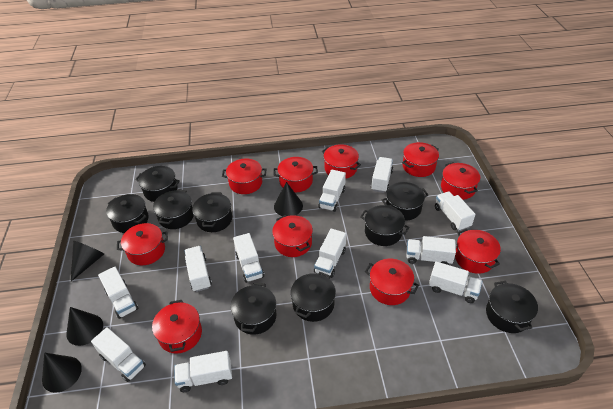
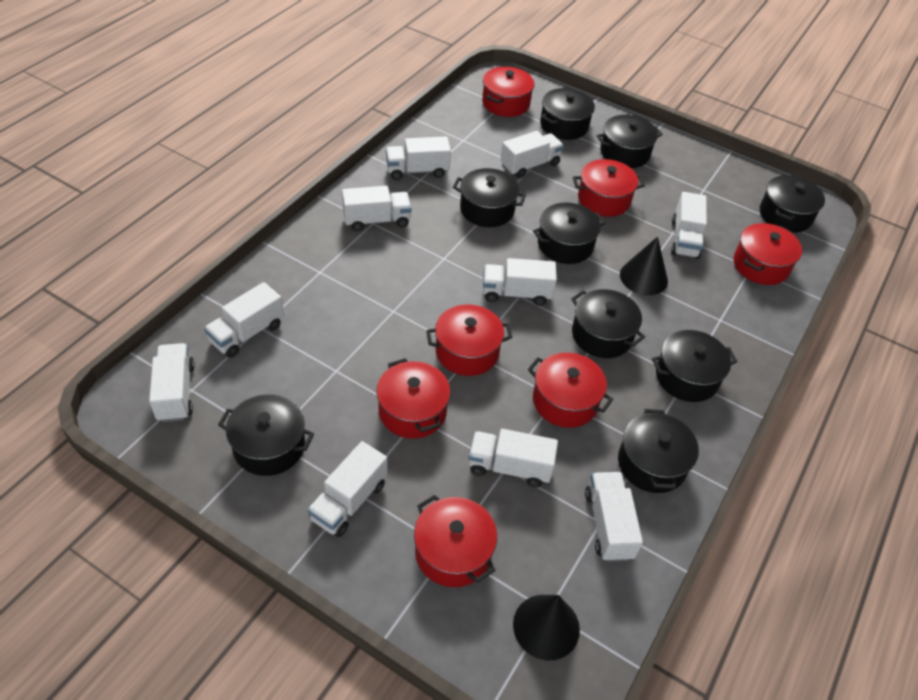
black cone: 4 -> 2
red pot: 10 -> 7
white truck: 11 -> 10

